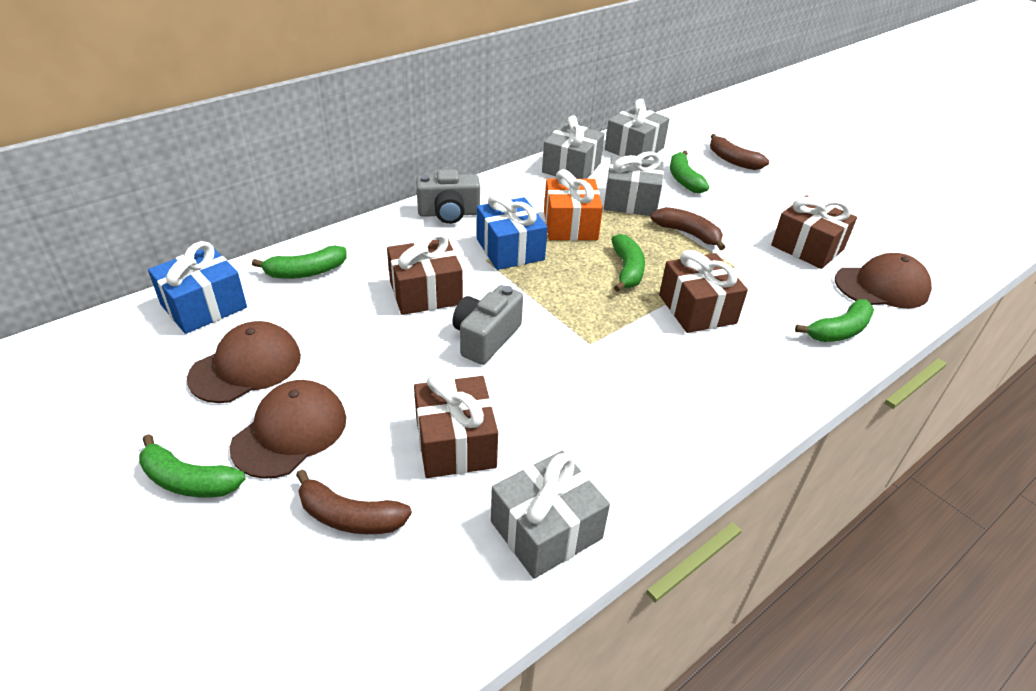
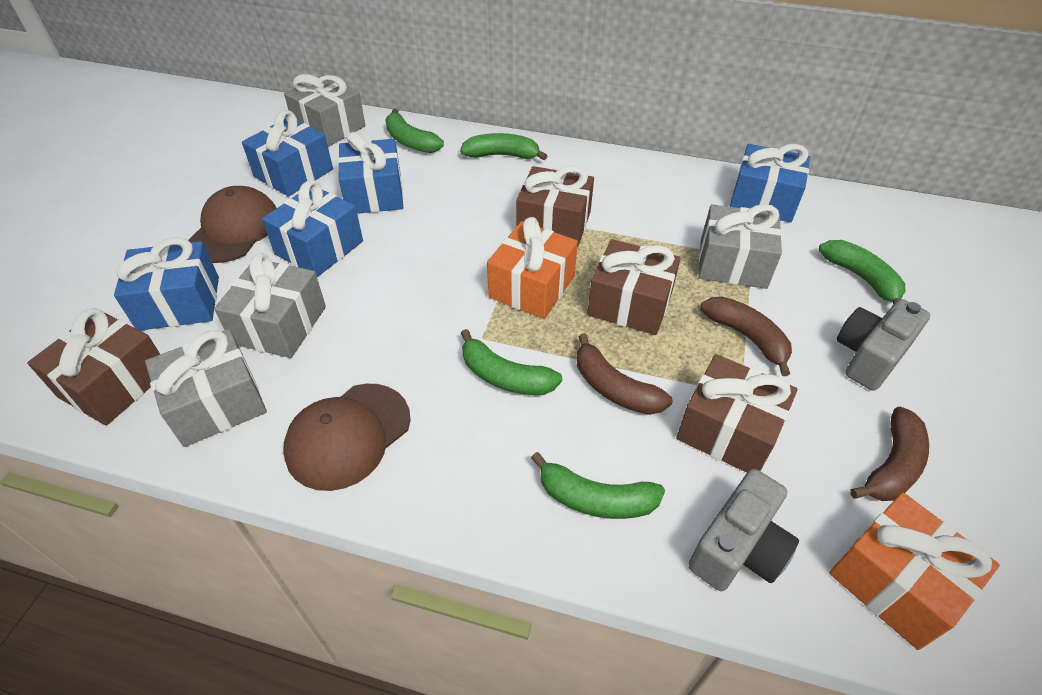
blue gift: 2 -> 5
brown cap: 3 -> 2
orange gift: 1 -> 2

